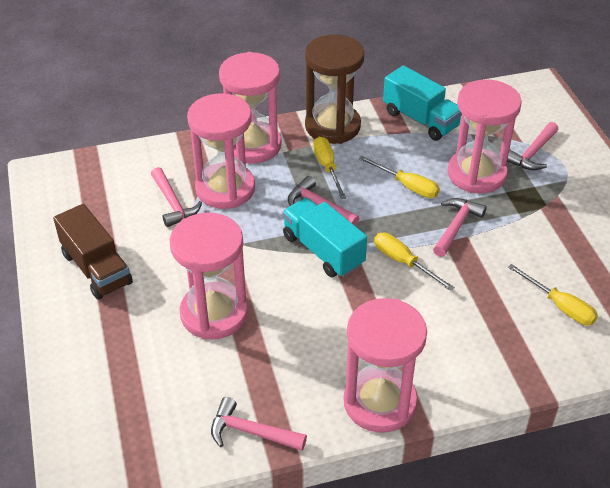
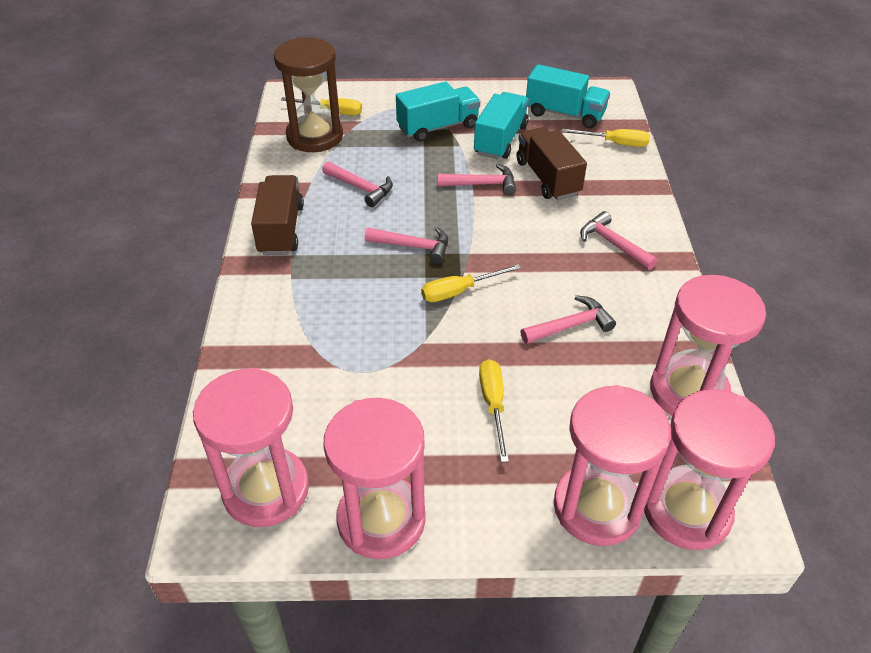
brown truck: 1 -> 2
turquoise truck: 2 -> 3

